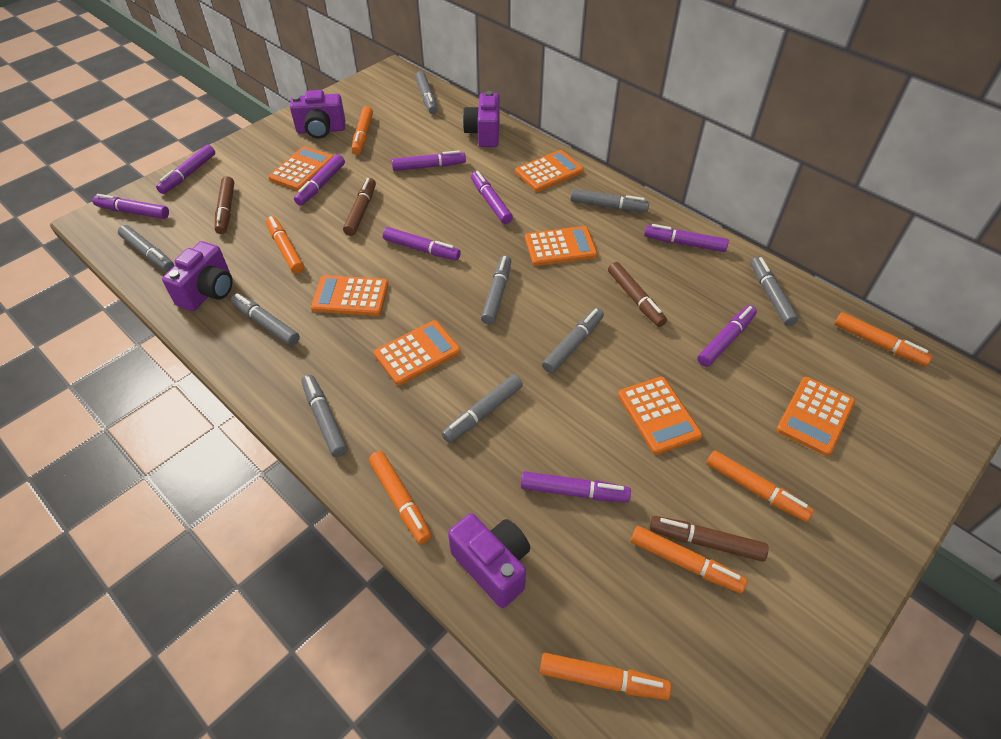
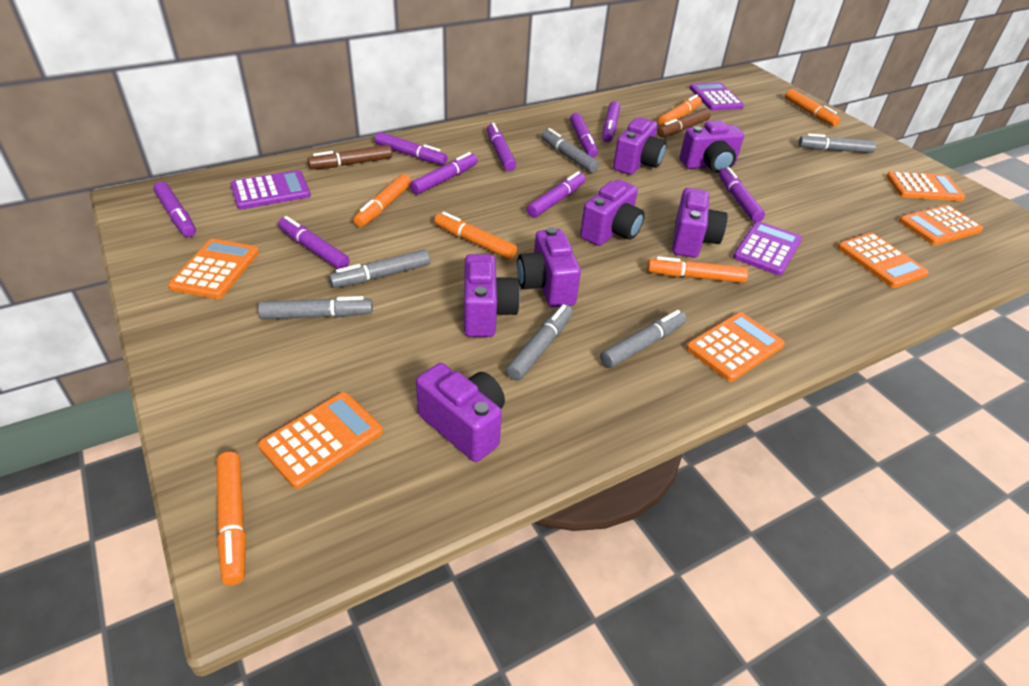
brown marker: 4 -> 2
grey marker: 9 -> 6
orange calculator: 7 -> 6
orange marker: 7 -> 6
purple calculator: 0 -> 3
purple camera: 4 -> 7

